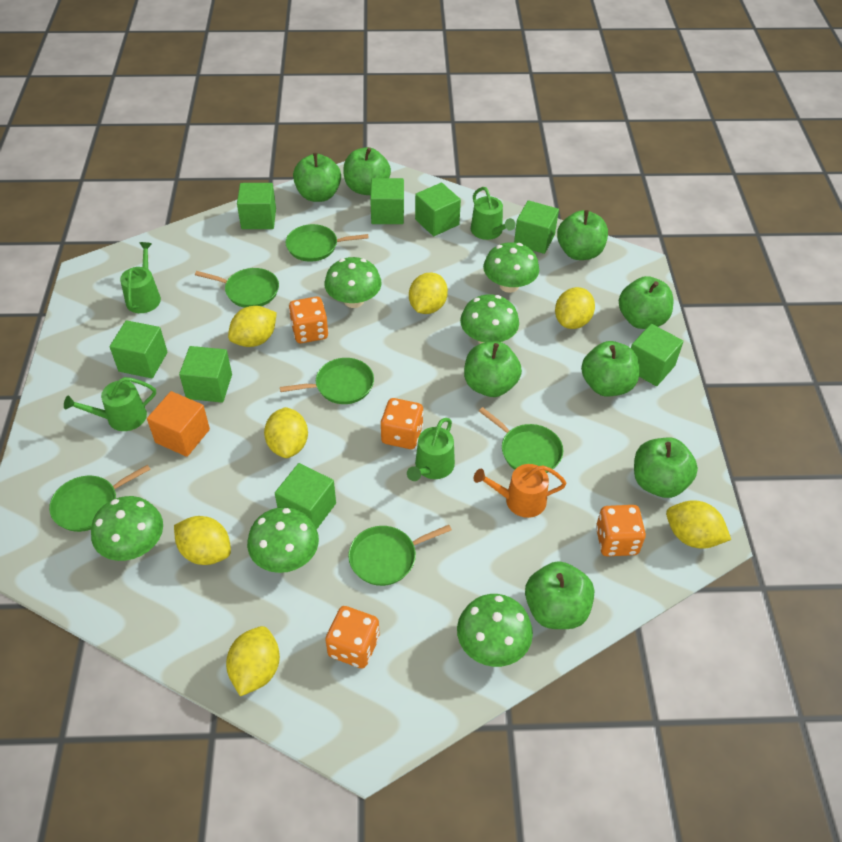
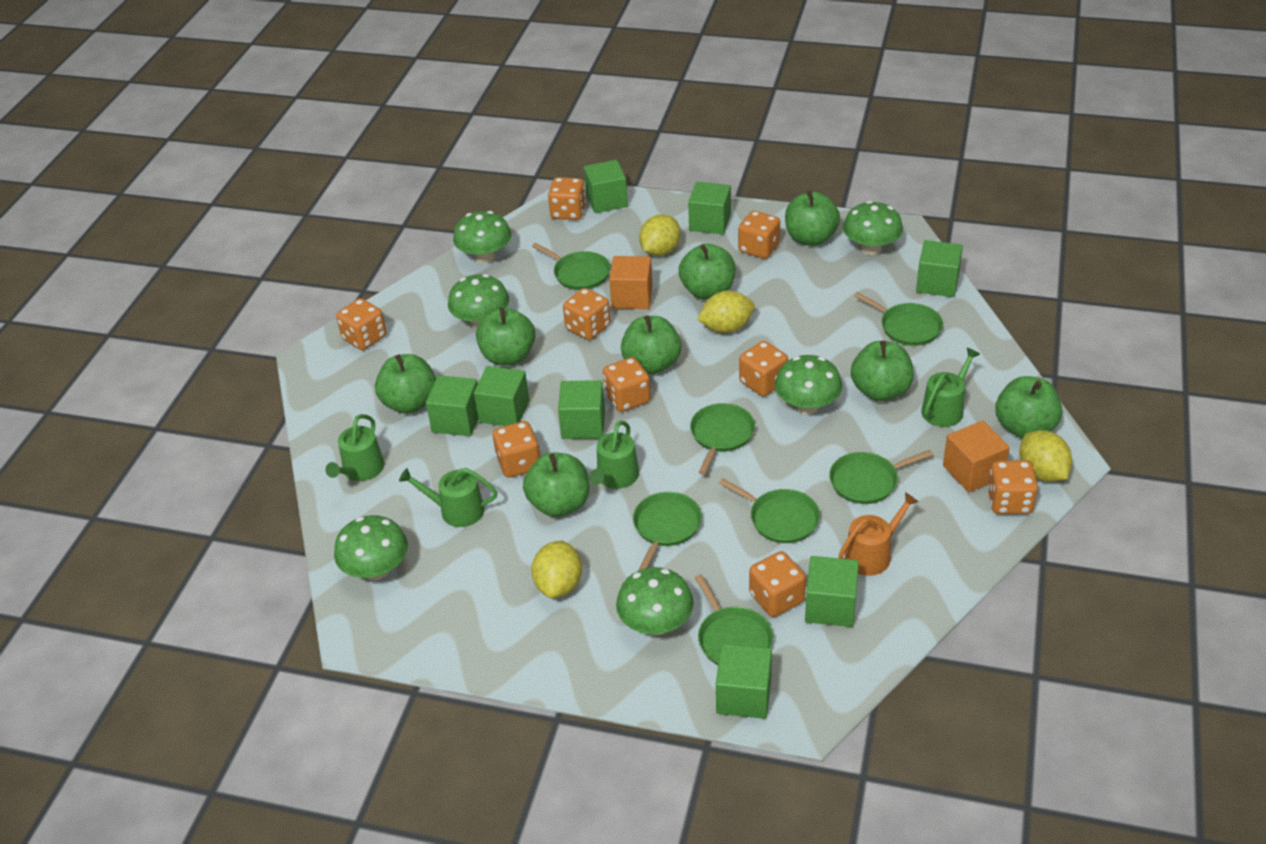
green pan: 6 -> 7
orange cube: 1 -> 2
orange dice: 4 -> 9
yellow lemon: 7 -> 4

